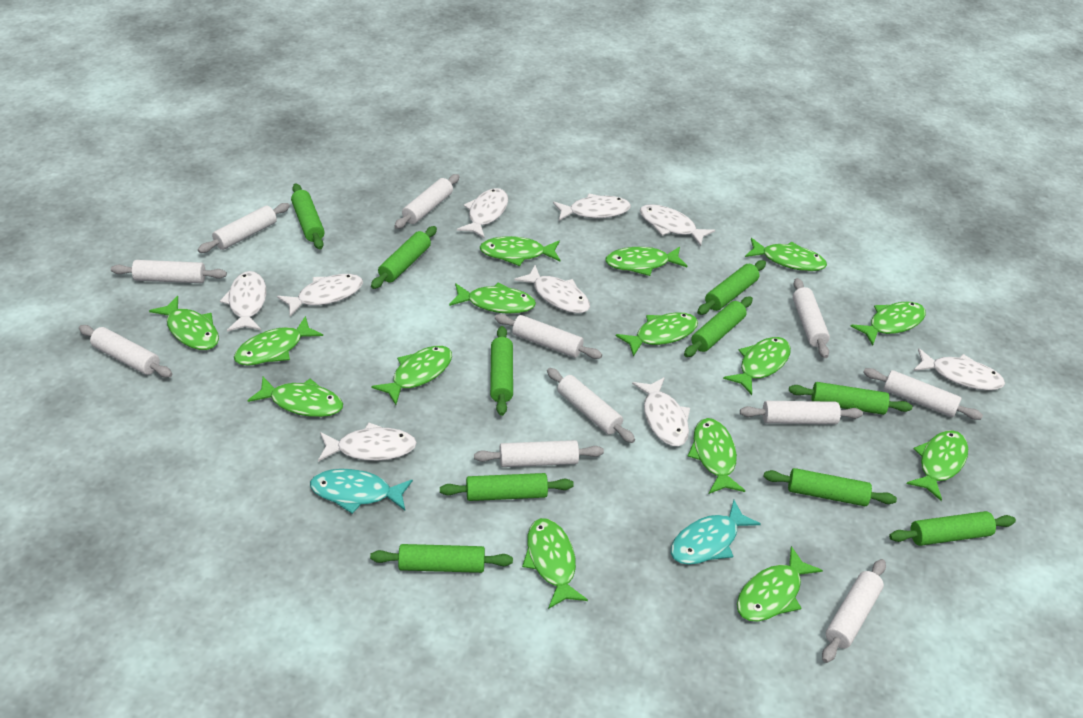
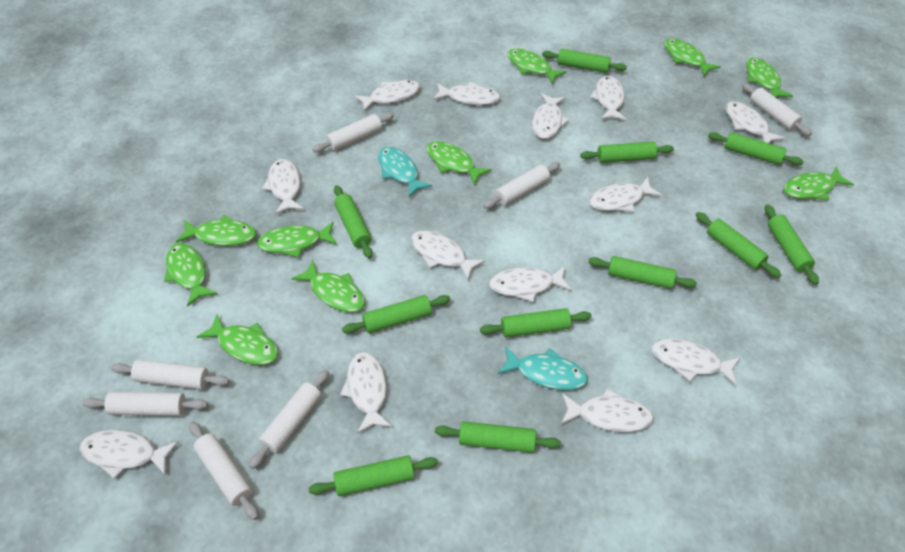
green fish: 15 -> 10
green rolling pin: 10 -> 11
white fish: 9 -> 13
white rolling pin: 11 -> 7

